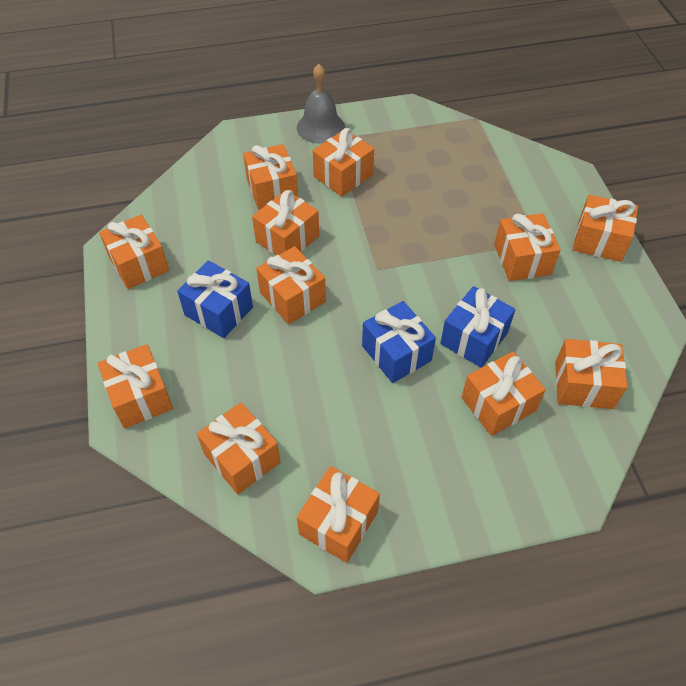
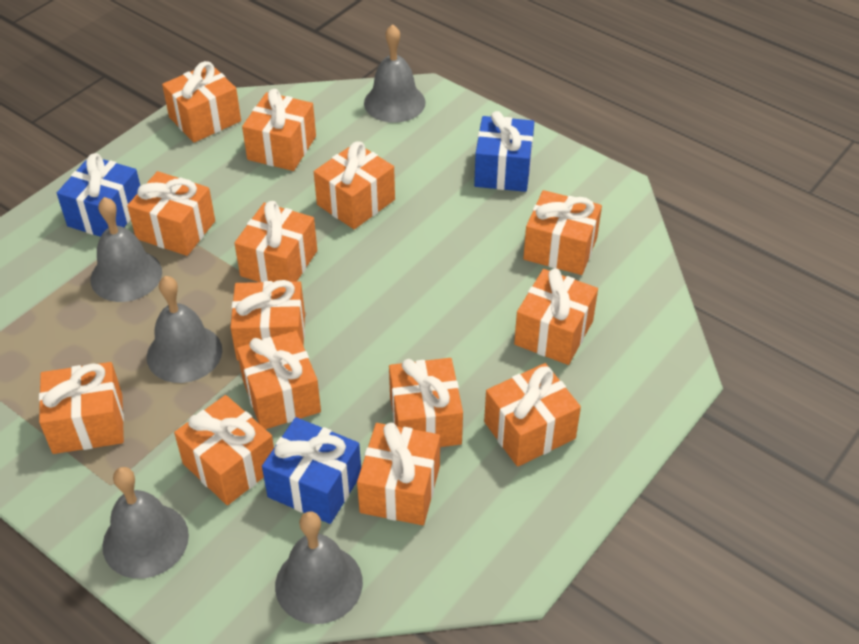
grey bell: 1 -> 5
orange gift: 12 -> 14

